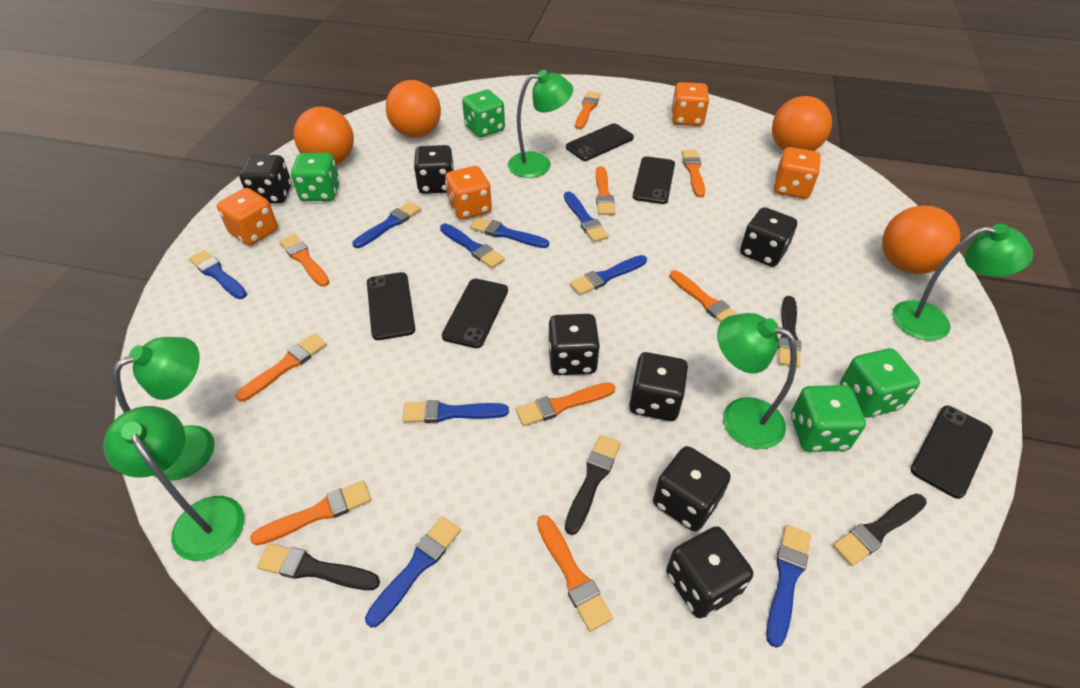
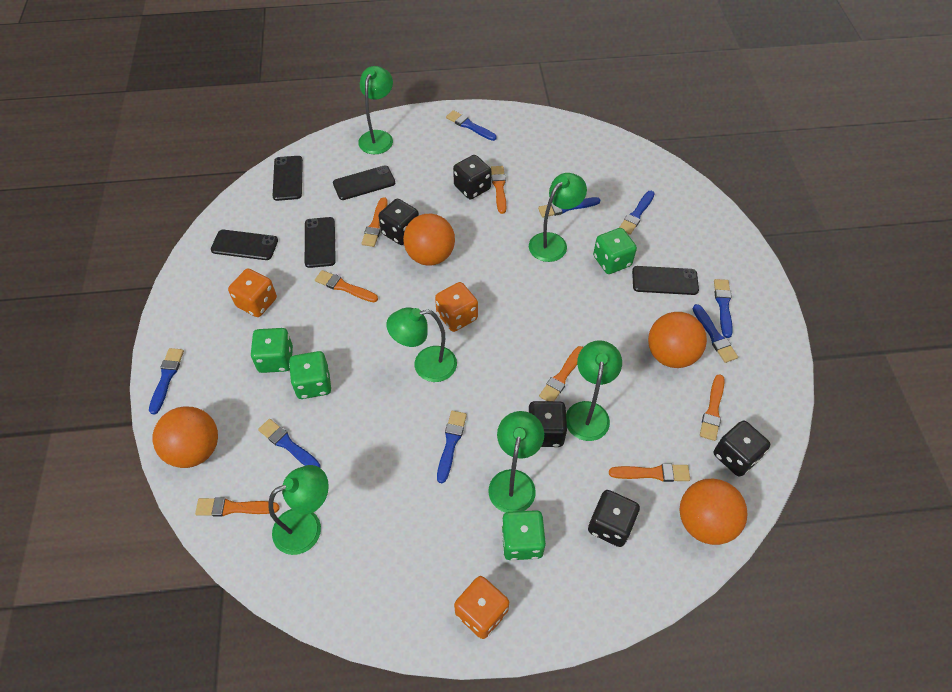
black brush: 4 -> 0
black dice: 7 -> 5
blue brush: 9 -> 8
green lamp: 5 -> 6
orange brush: 9 -> 7
orange dice: 4 -> 3

